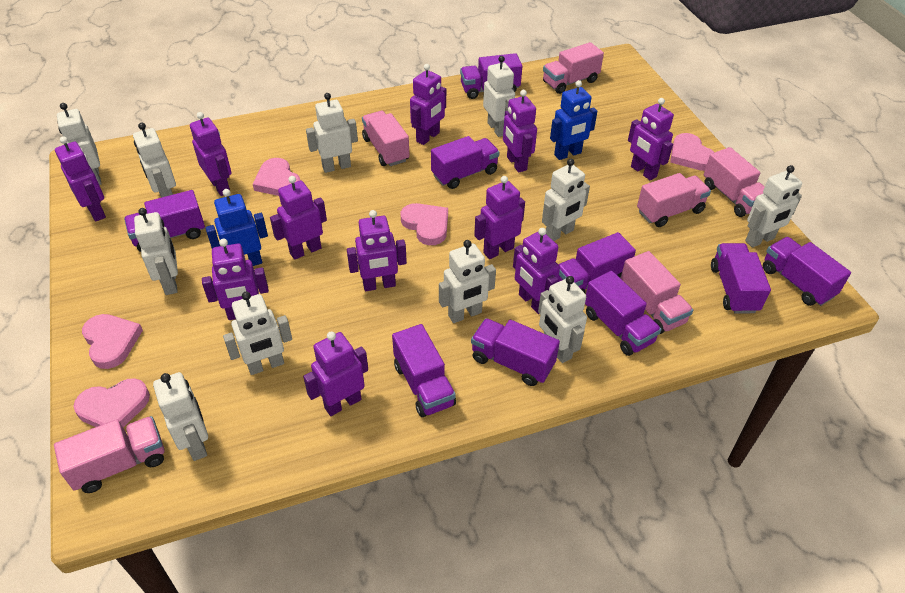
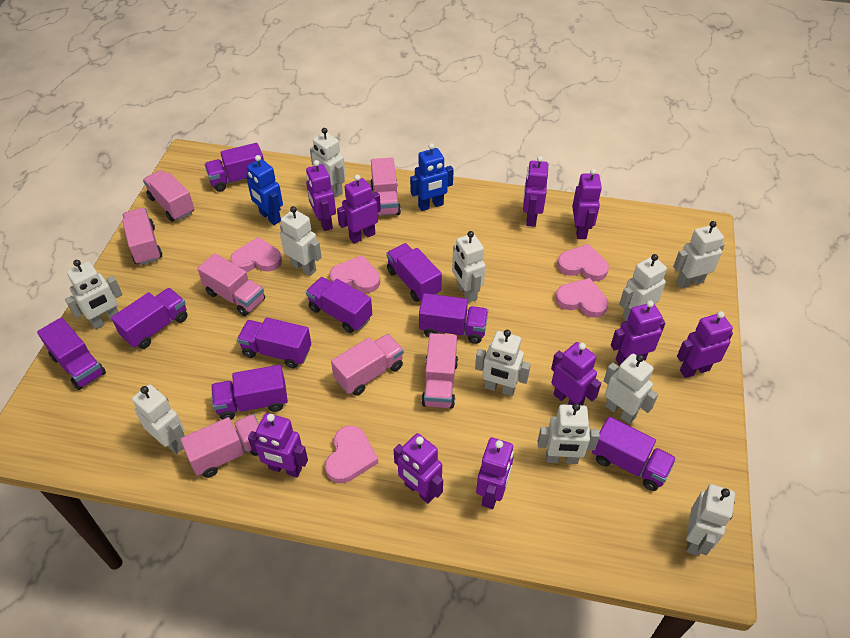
pink truck: 6 -> 7
purple robot: 11 -> 10

